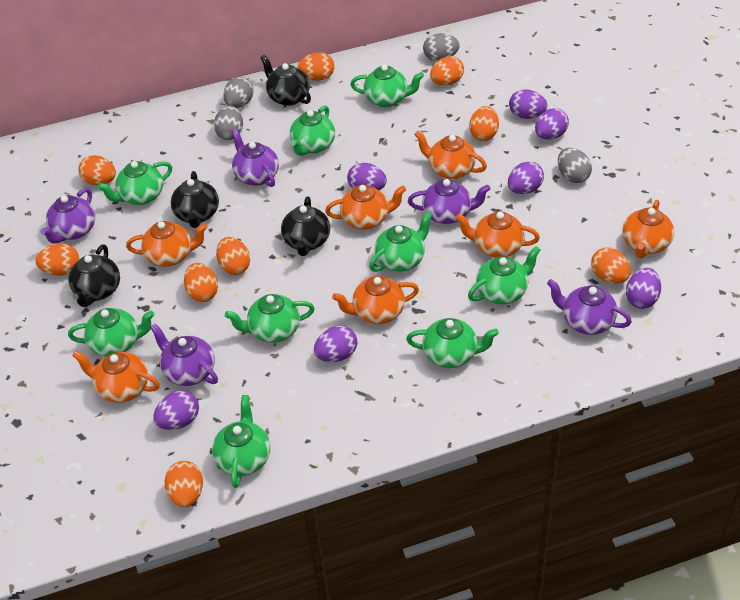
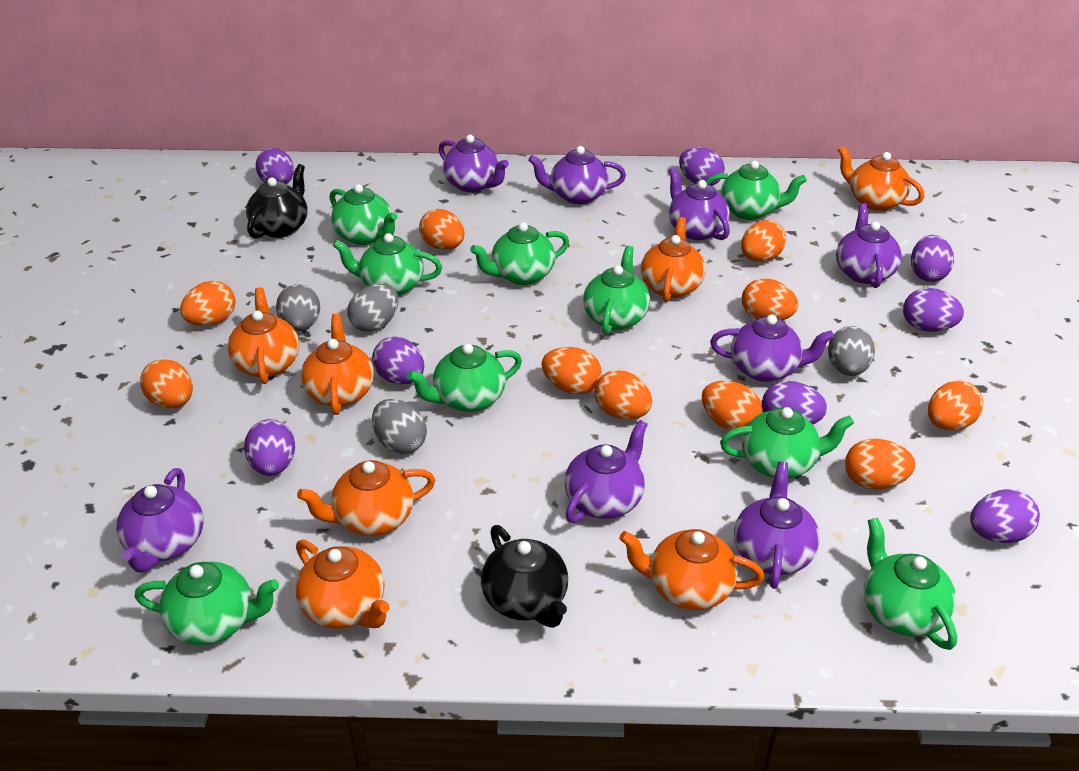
black teapot: 4 -> 2
orange egg: 9 -> 10
purple egg: 7 -> 8
purple teapot: 5 -> 8

